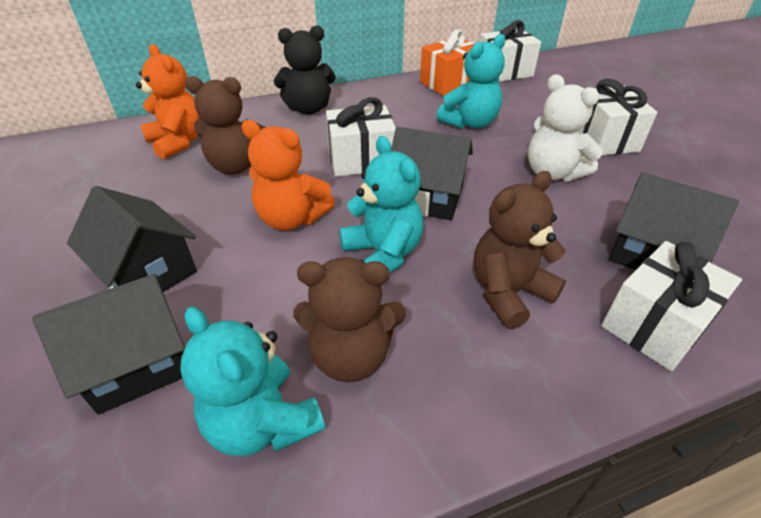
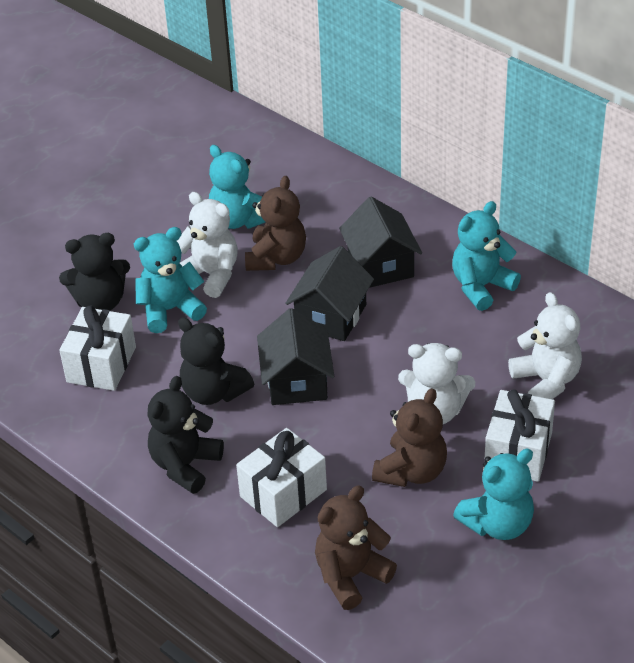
black house: 4 -> 3
black teddy bear: 1 -> 3
orange gift: 1 -> 0
orange teddy bear: 2 -> 0
turquoise teddy bear: 3 -> 4
white gift: 4 -> 3
white teddy bear: 1 -> 3

